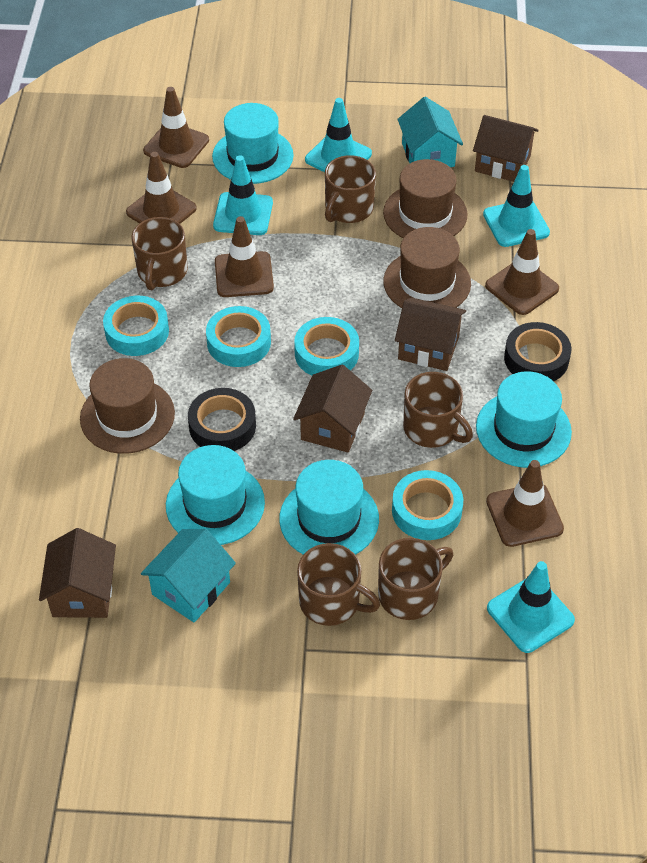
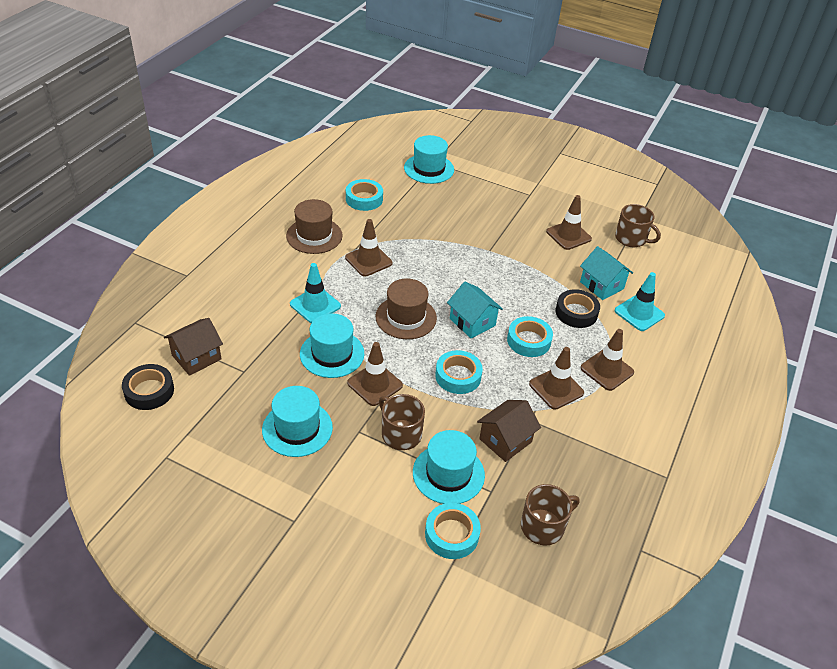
brown hat: 3 -> 2
brown house: 4 -> 2
brown mug: 5 -> 3
turquoise traffic cone: 4 -> 2

